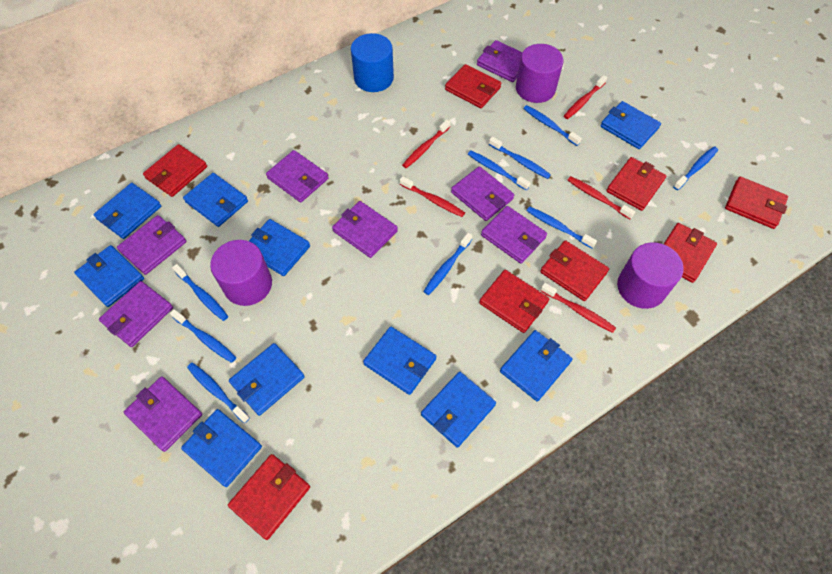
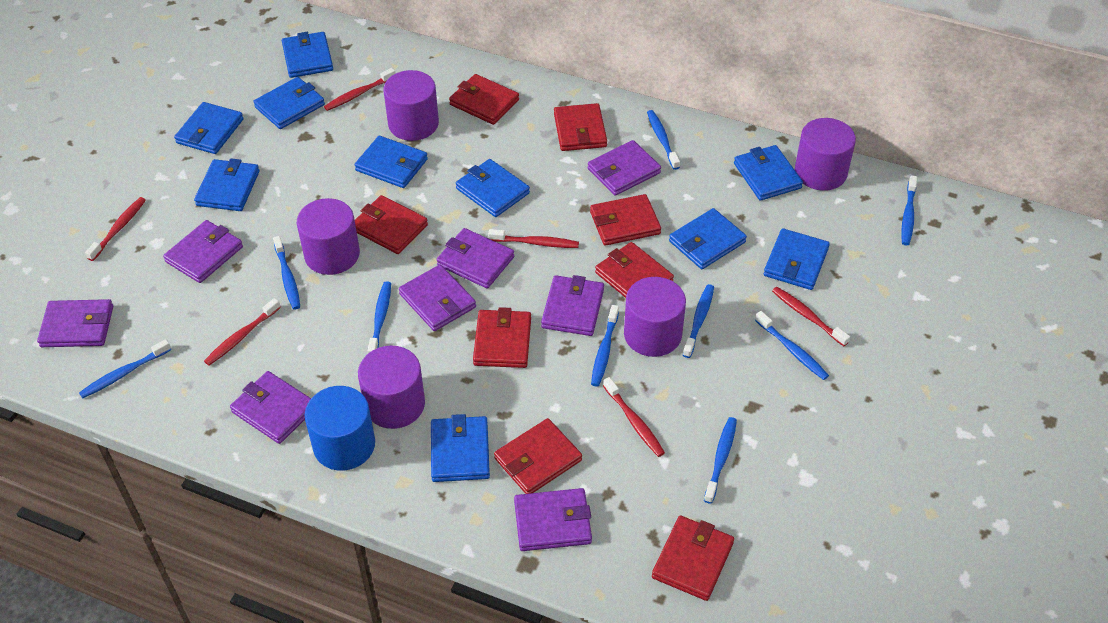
purple cylinder: 3 -> 5
red toothbrush: 5 -> 6

